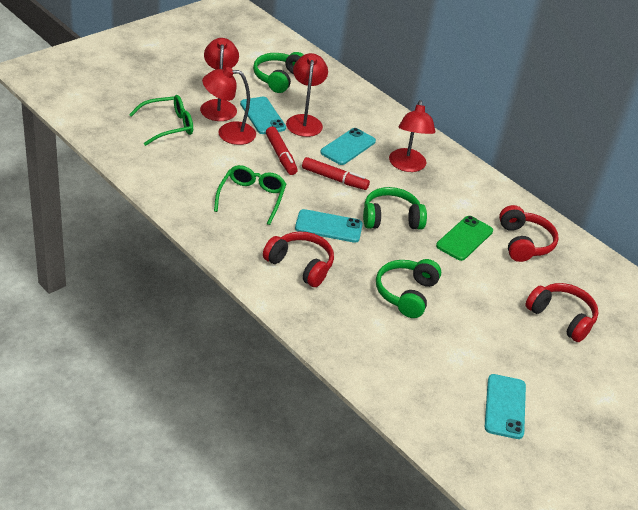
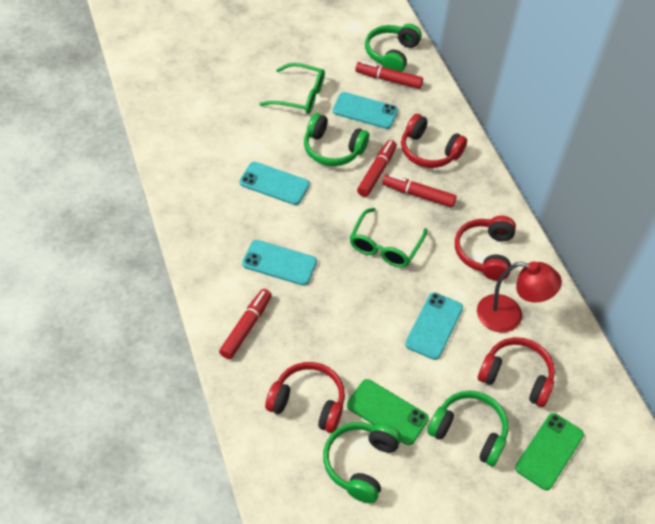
green headphones: 3 -> 4
green phone: 1 -> 2
red headphones: 3 -> 4
red lamp: 4 -> 1
red marker: 2 -> 4

